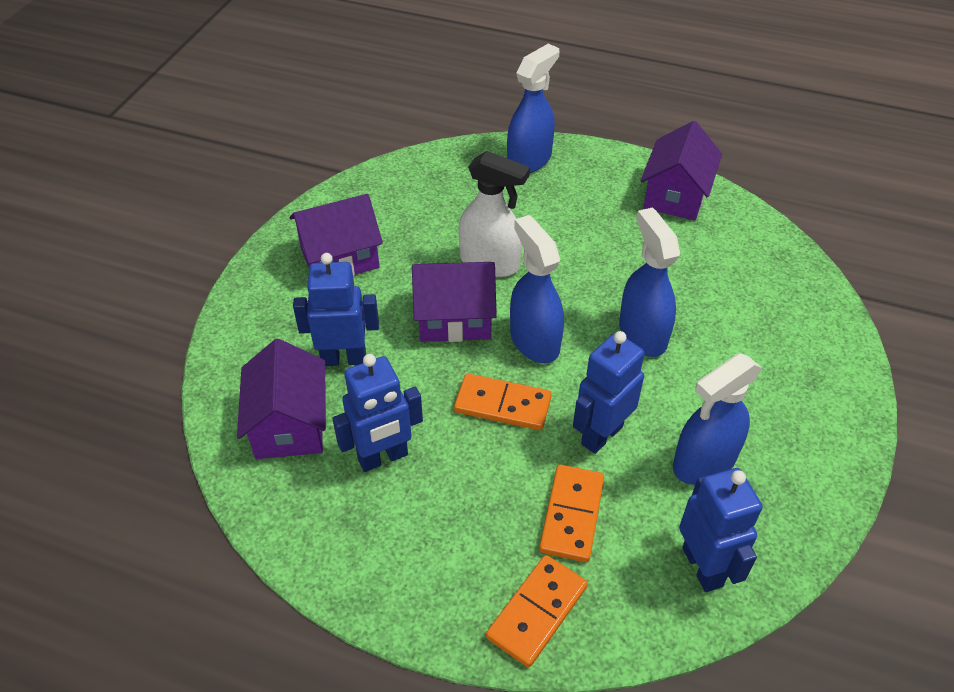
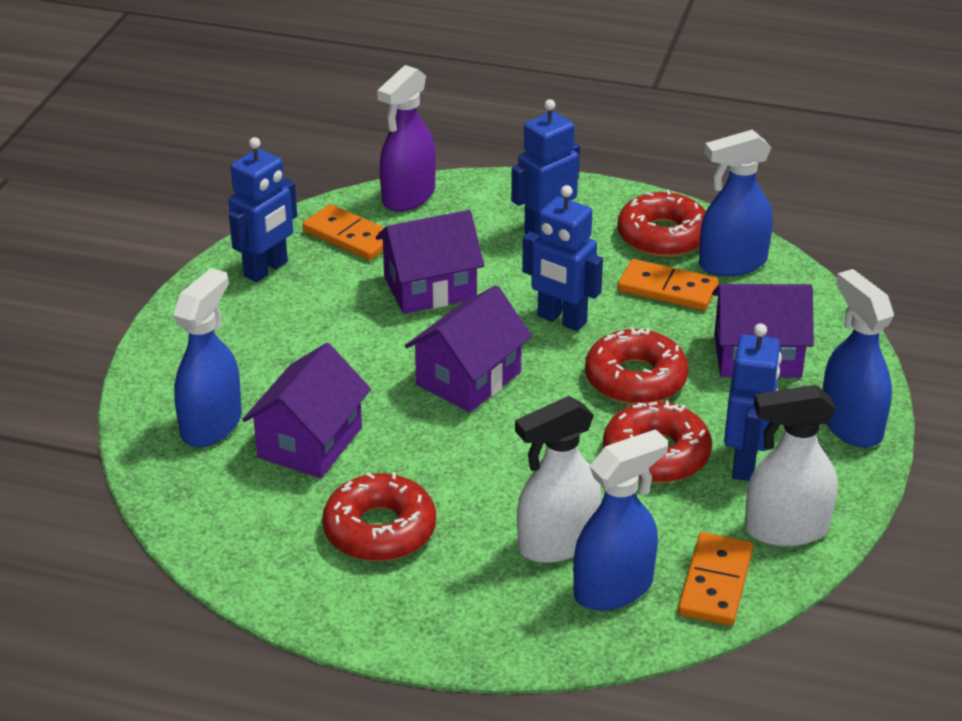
purple spray bottle: 0 -> 1
red donut: 0 -> 4
white spray bottle: 1 -> 2

